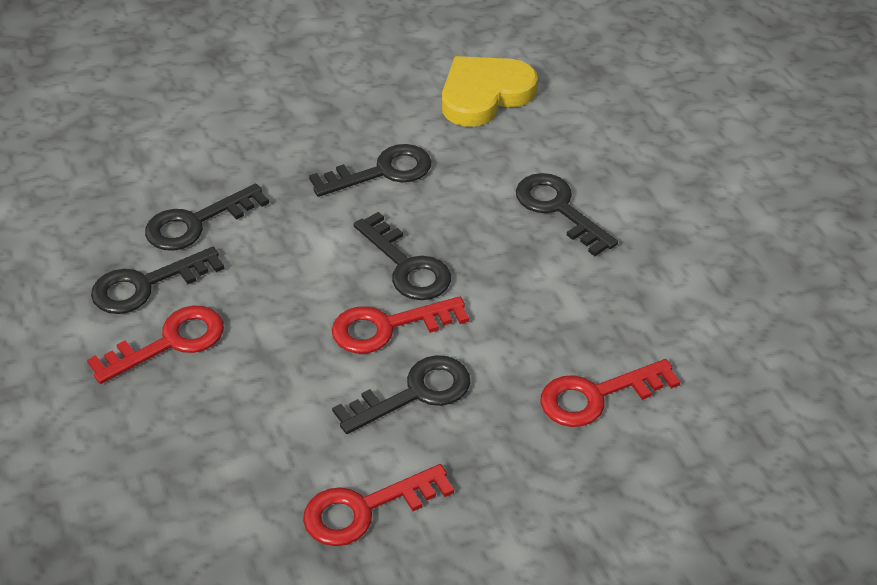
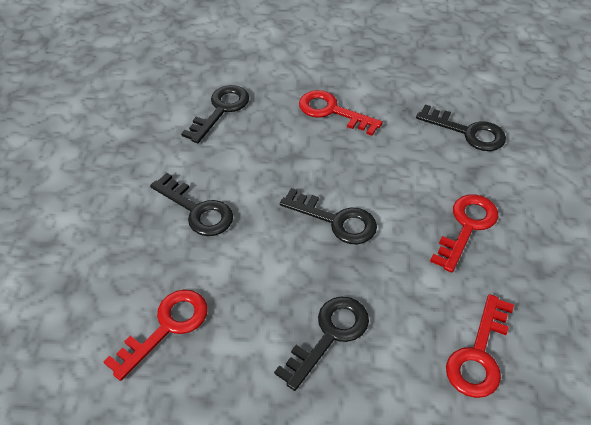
black key: 6 -> 5
yellow heart: 1 -> 0

